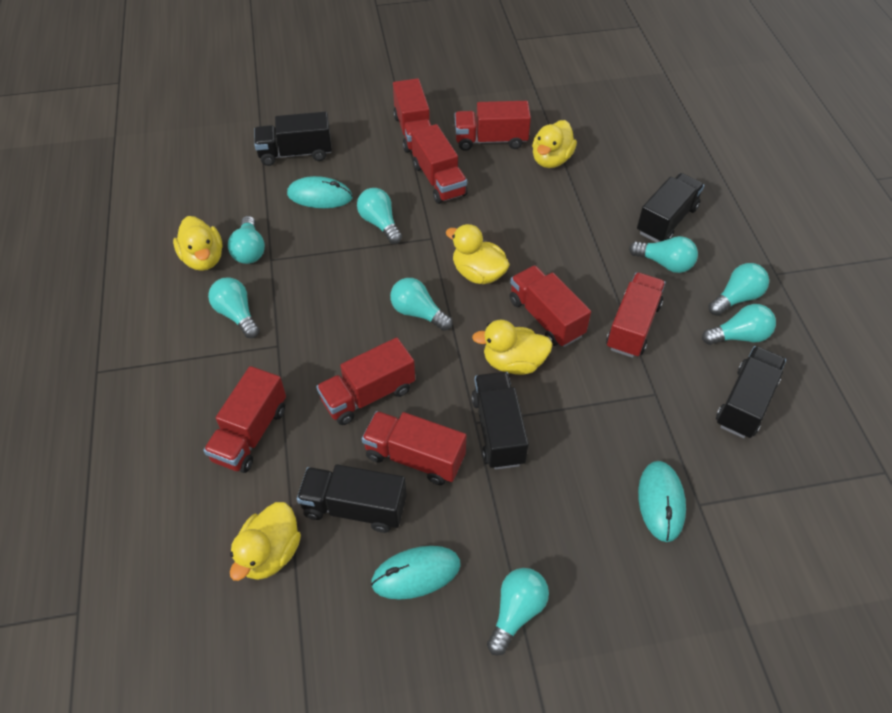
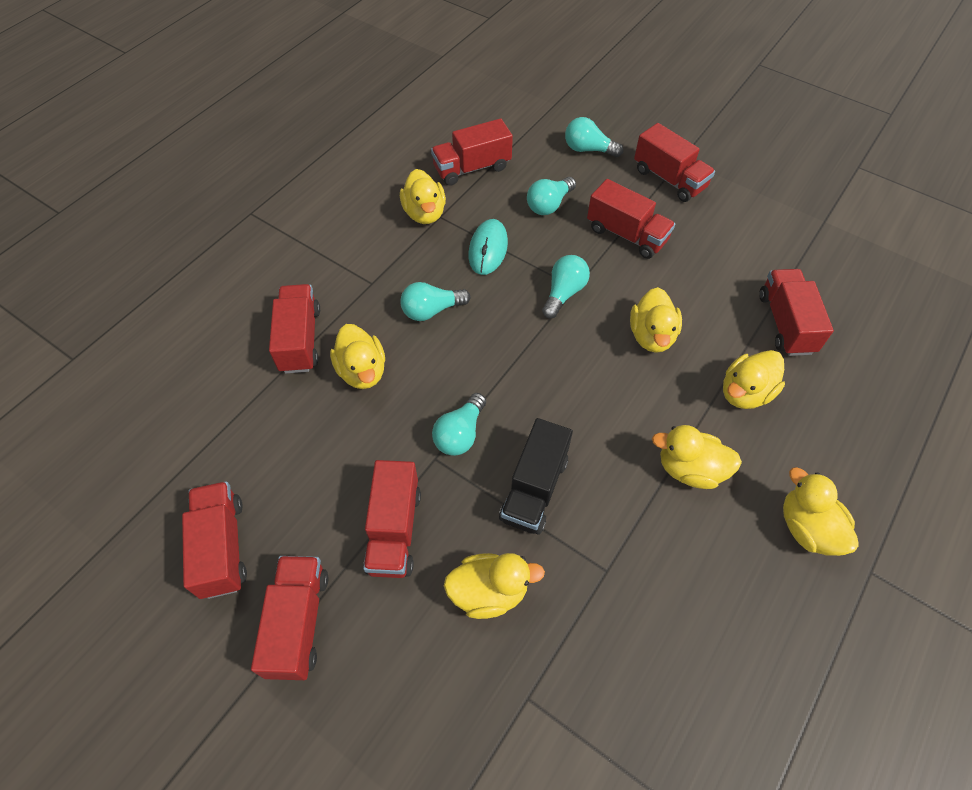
black truck: 5 -> 1
turquoise light bulb: 8 -> 5
turquoise mouse: 3 -> 1
yellow duck: 5 -> 7

